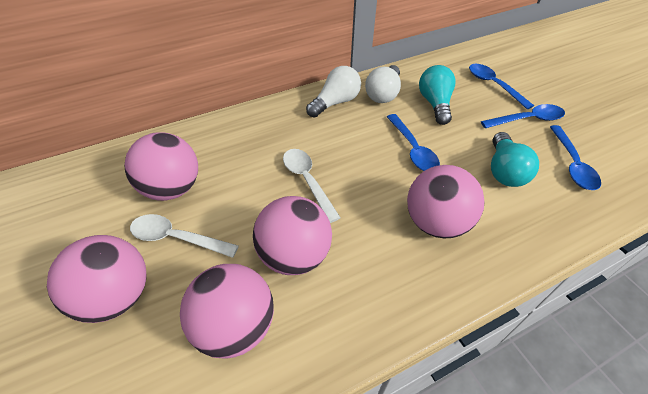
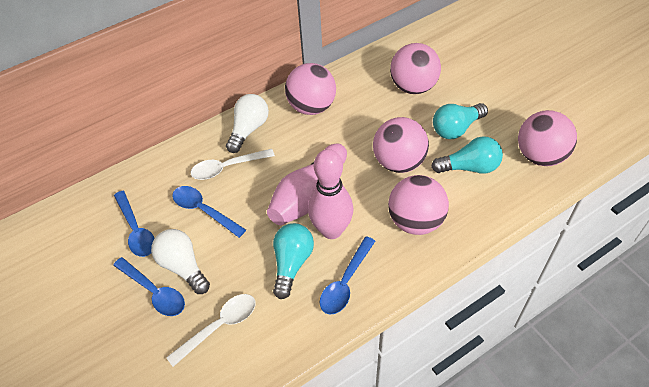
pink bowling pin: 0 -> 2
turquoise light bulb: 2 -> 3

